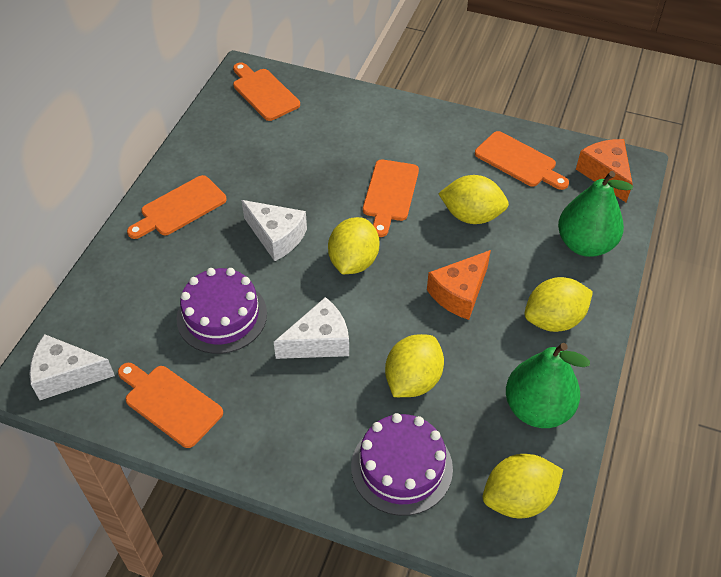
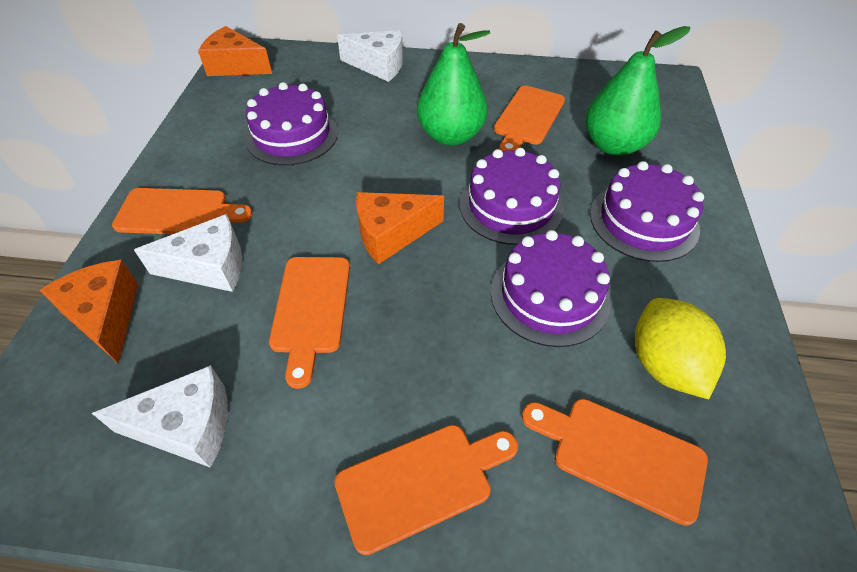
orange cheese: 2 -> 3
purple cake: 2 -> 4
yellow lemon: 5 -> 1

